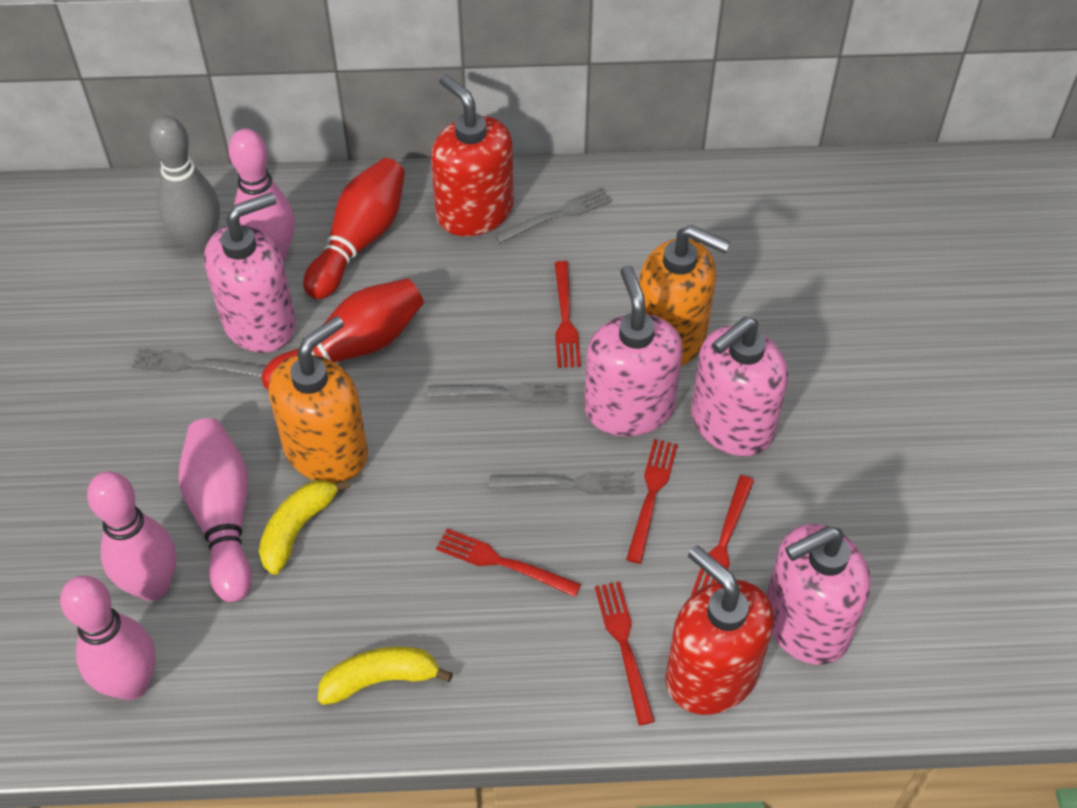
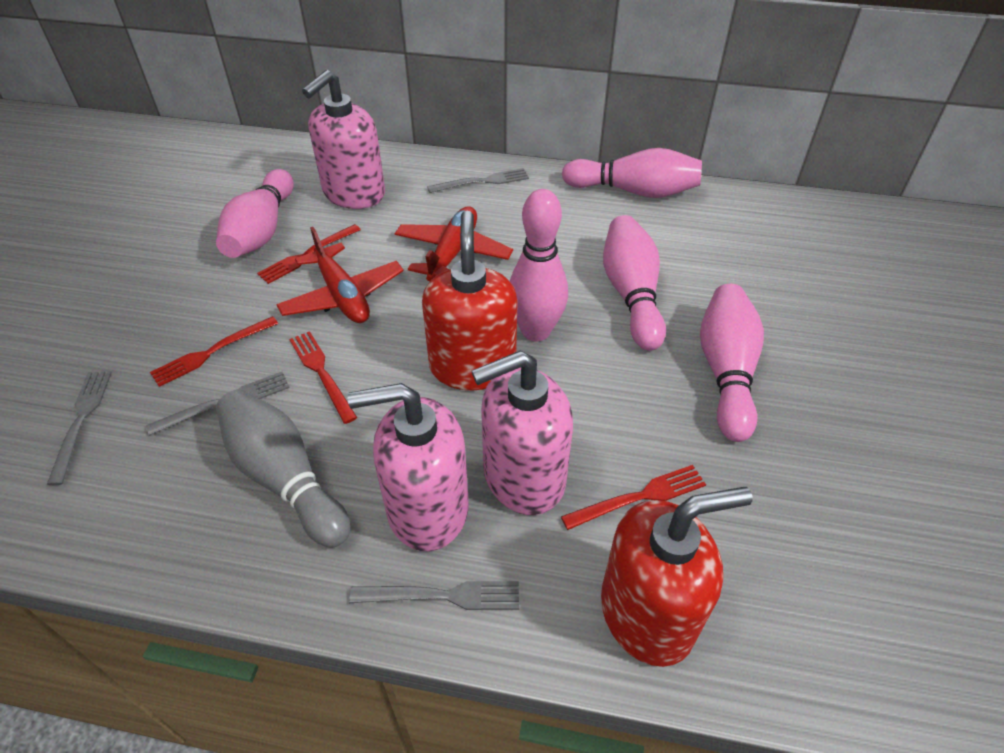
orange soap dispenser: 2 -> 0
pink bowling pin: 4 -> 5
pink soap dispenser: 4 -> 3
red bowling pin: 2 -> 0
red fork: 5 -> 4
red plane: 0 -> 2
yellow banana: 2 -> 0

